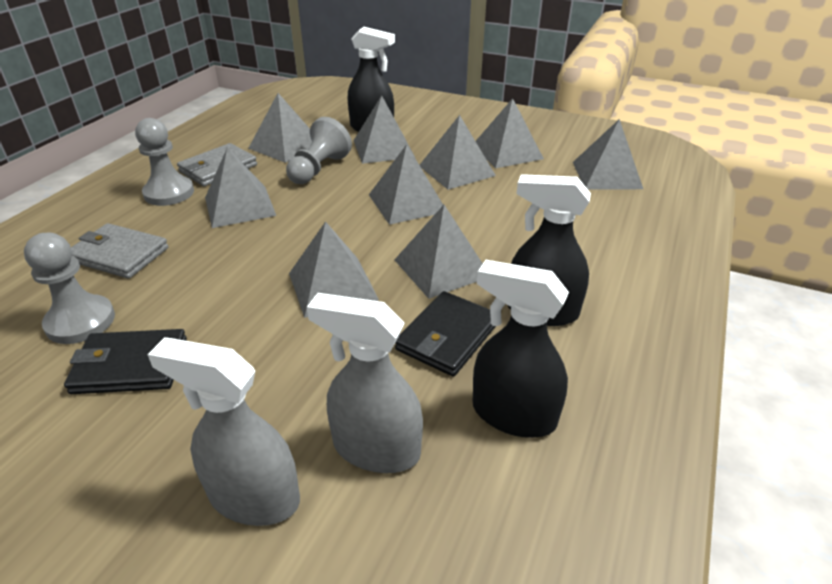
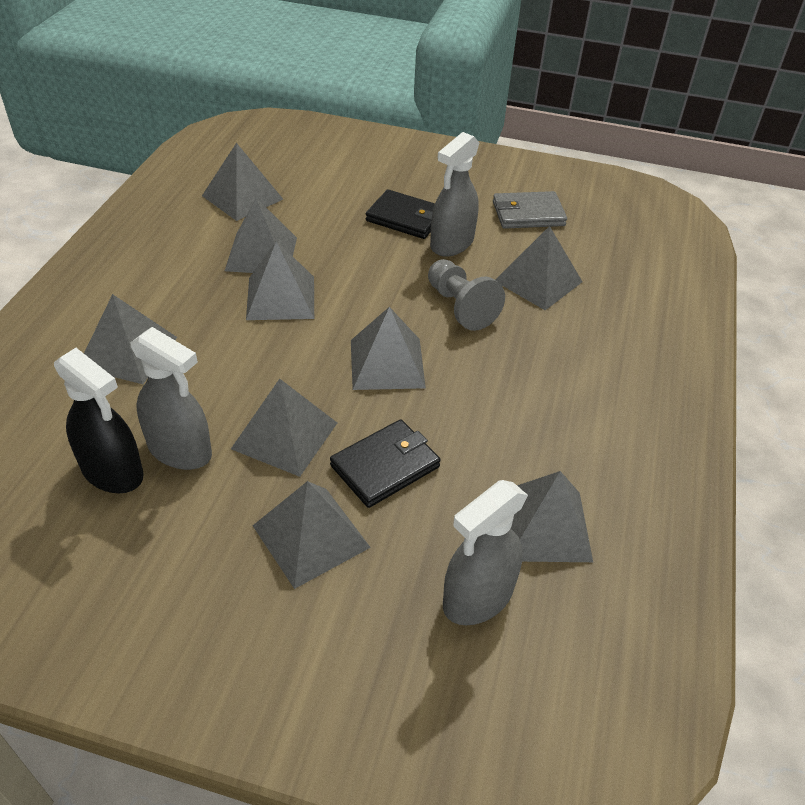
black spray bottle: 3 -> 1
grey pawn: 3 -> 1
grey spray bottle: 2 -> 3
grey wallet: 2 -> 1

